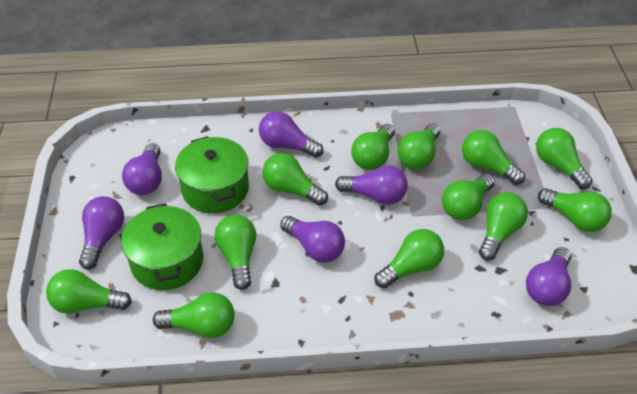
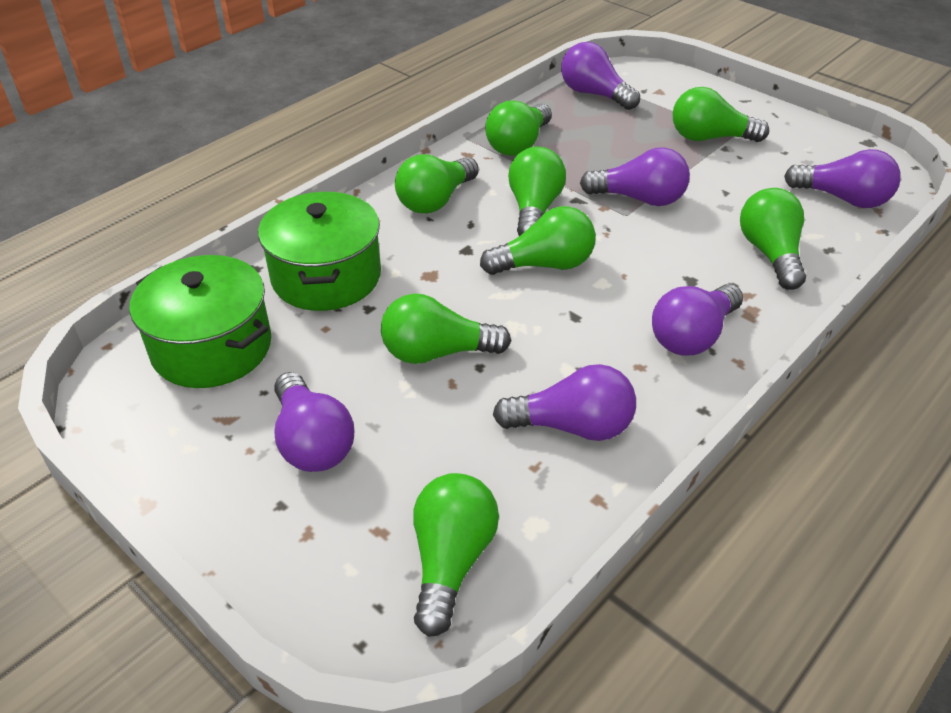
green light bulb: 12 -> 8

